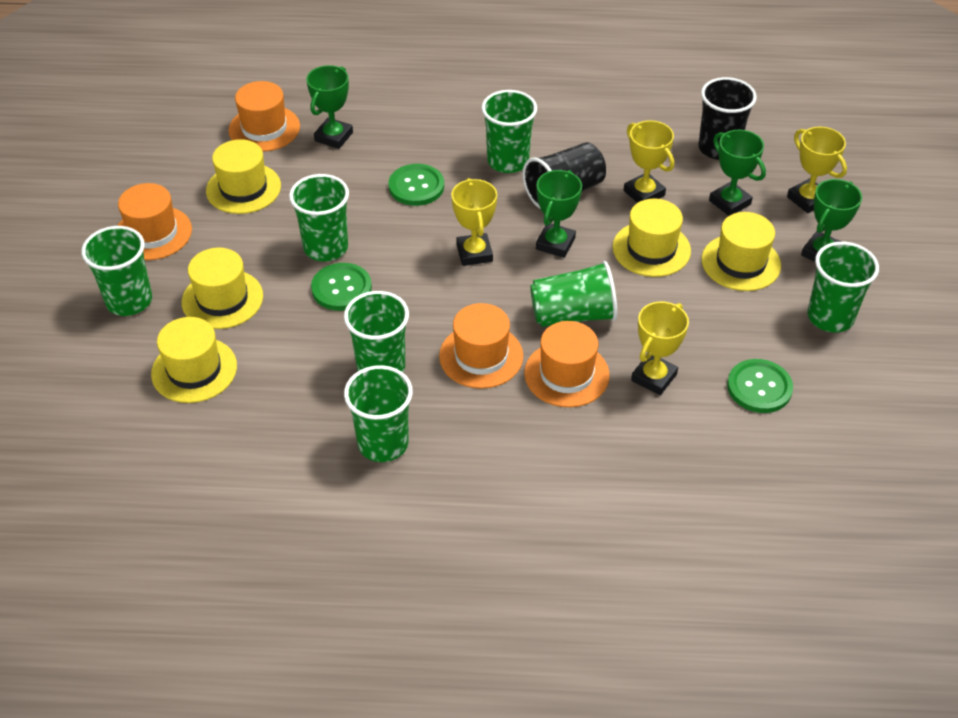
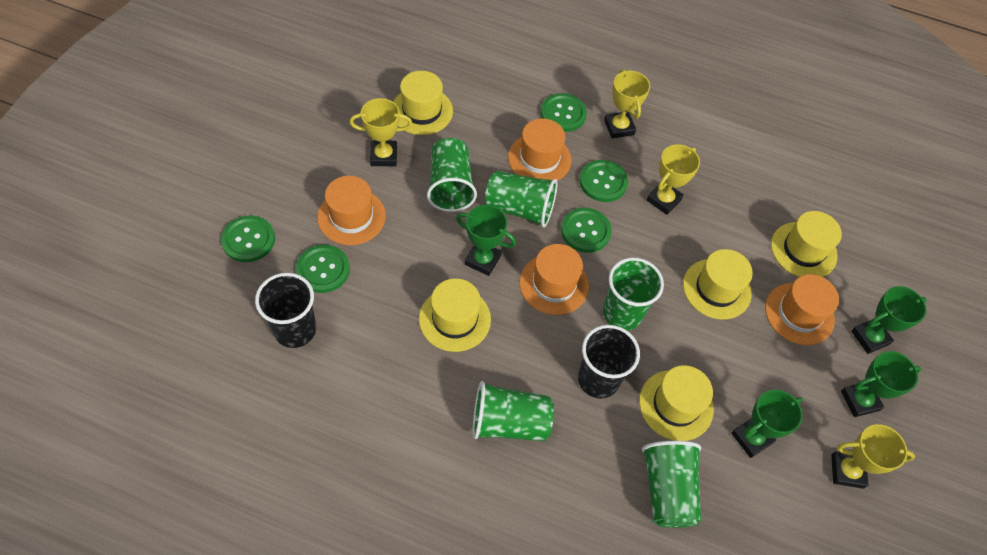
green button: 3 -> 5
green cup: 7 -> 5

